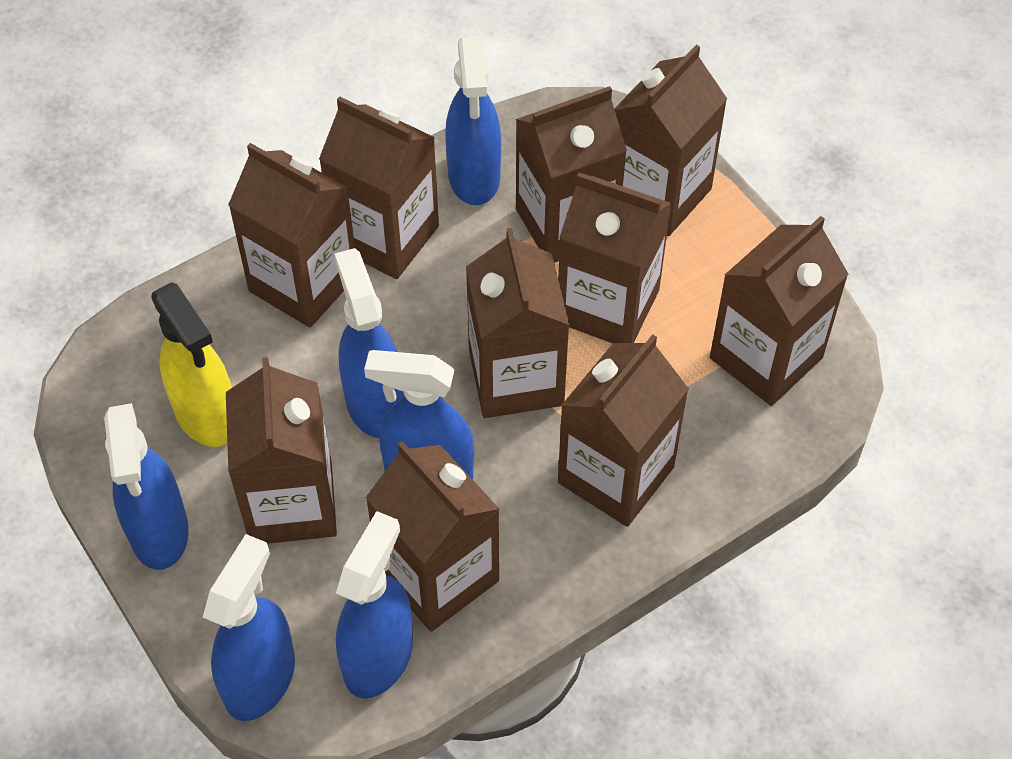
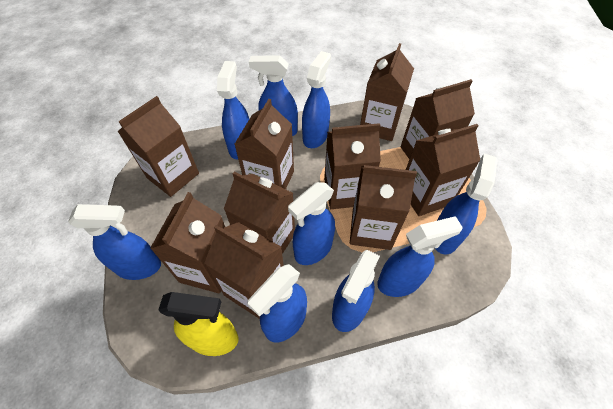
blue spray bottle: 6 -> 9

